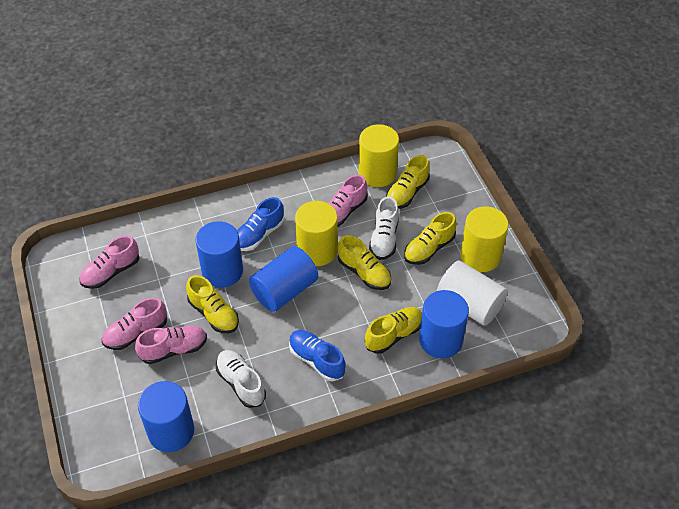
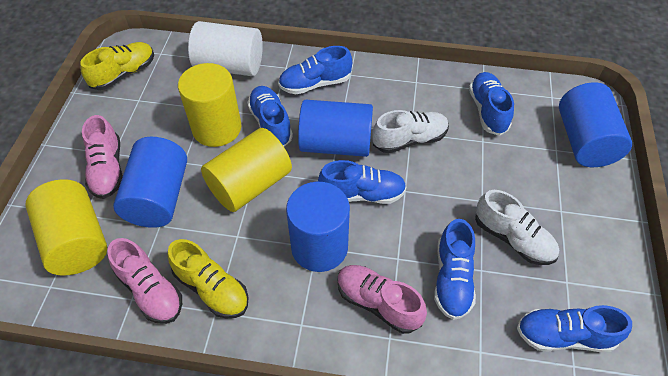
blue shoe: 2 -> 6
pink shoe: 4 -> 3
yellow shoe: 5 -> 2

